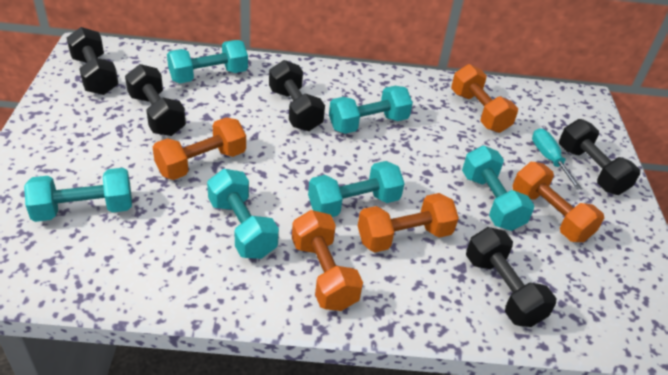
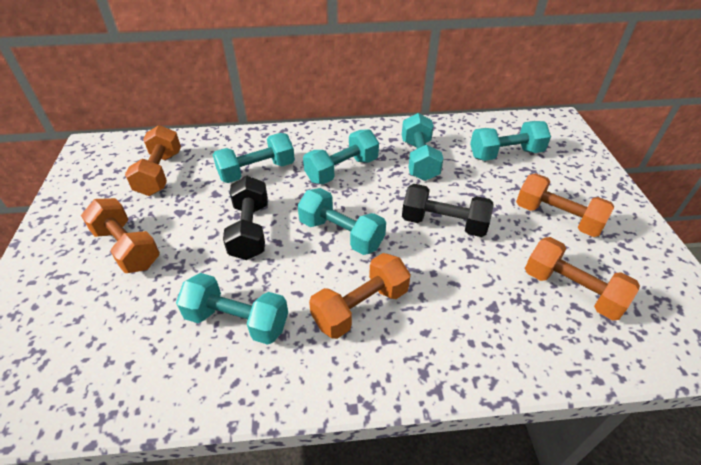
black dumbbell: 5 -> 2
turquoise screwdriver: 1 -> 0

